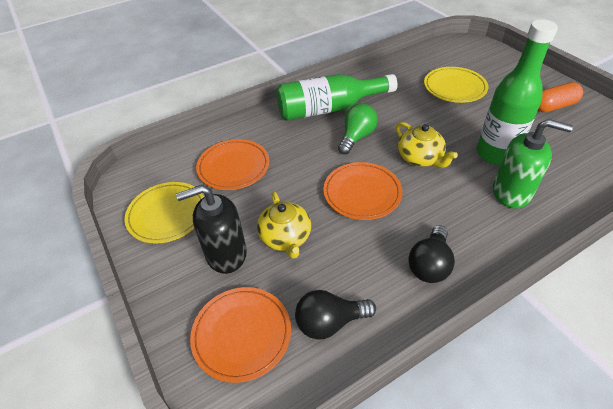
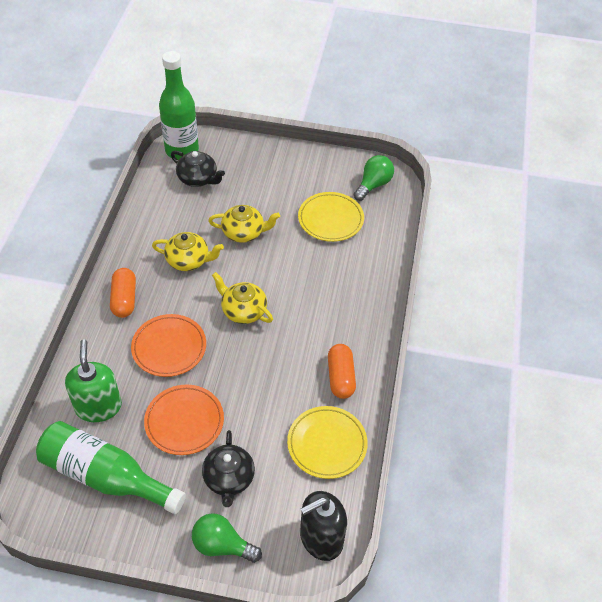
black light bulb: 2 -> 0
black teapot: 0 -> 2
green light bulb: 1 -> 2
orange capsule: 1 -> 2
orange plate: 3 -> 2
yellow teapot: 2 -> 3

